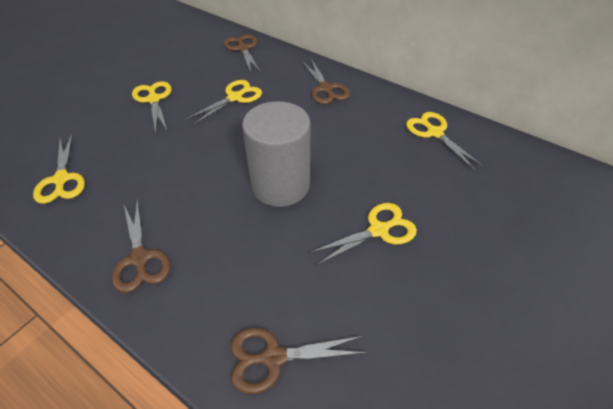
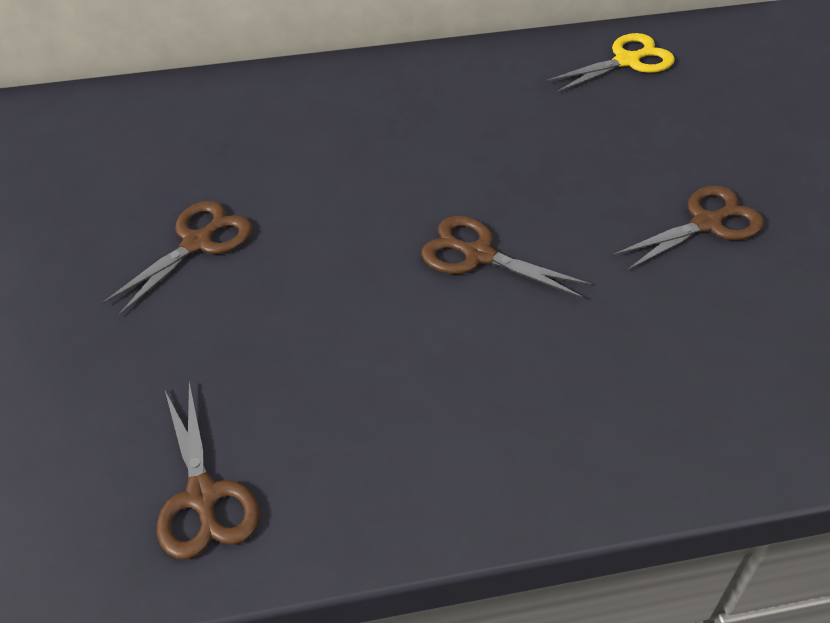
grey cylinder: 1 -> 0
yellow scissors: 5 -> 1

